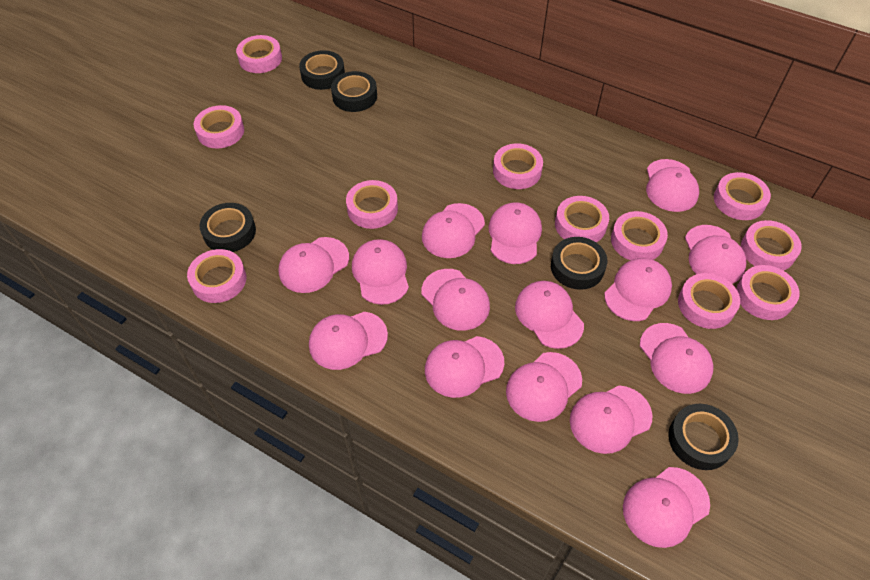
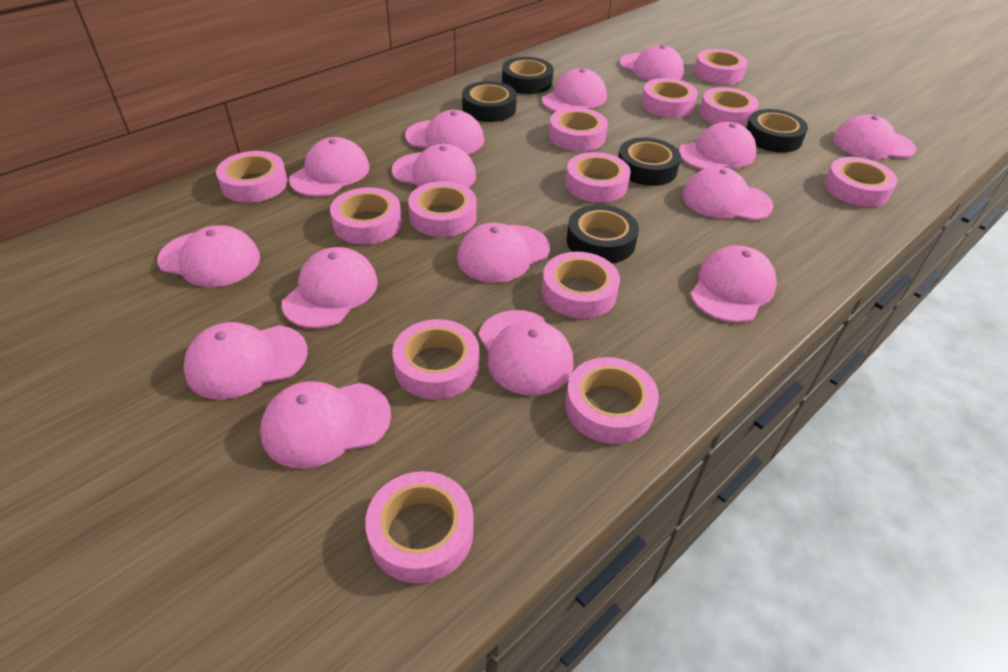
pink tape: 11 -> 13

